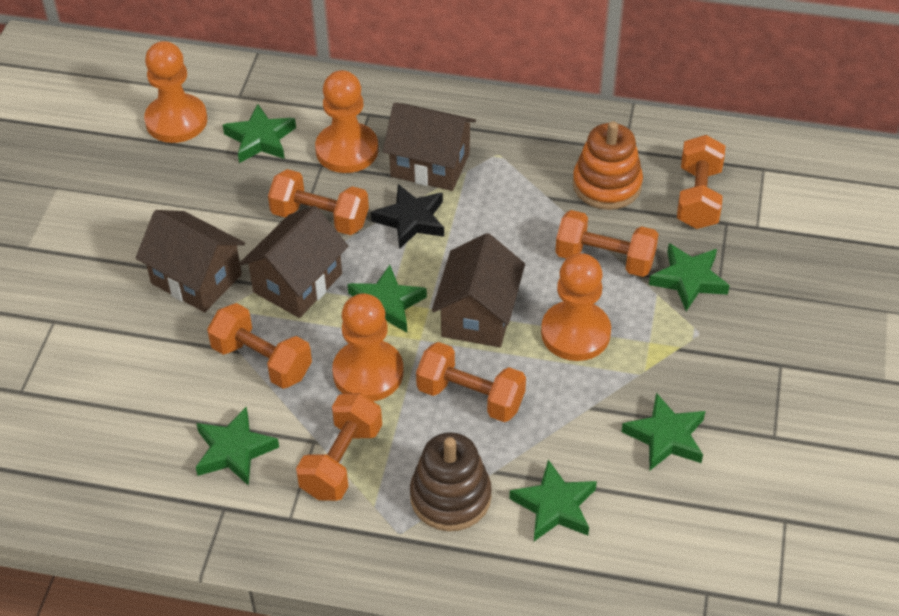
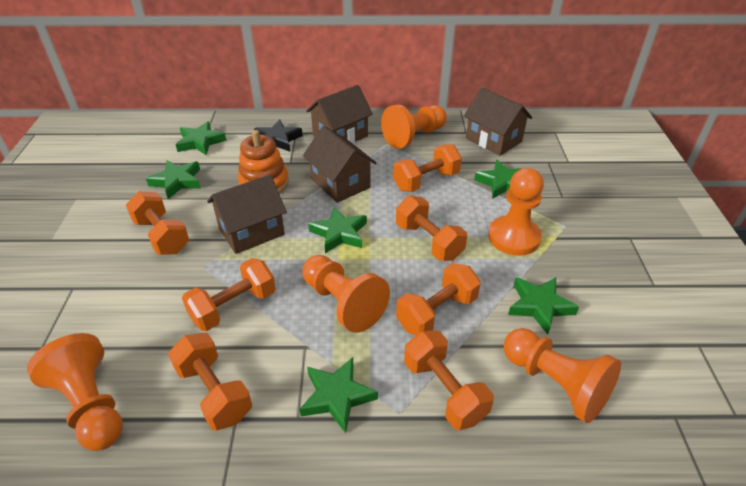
brown stacking toy: 1 -> 0
orange dumbbell: 6 -> 7
orange pawn: 4 -> 5

